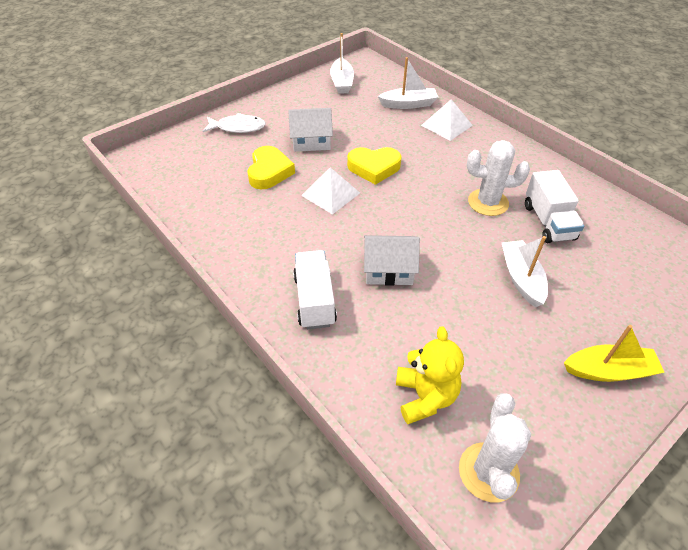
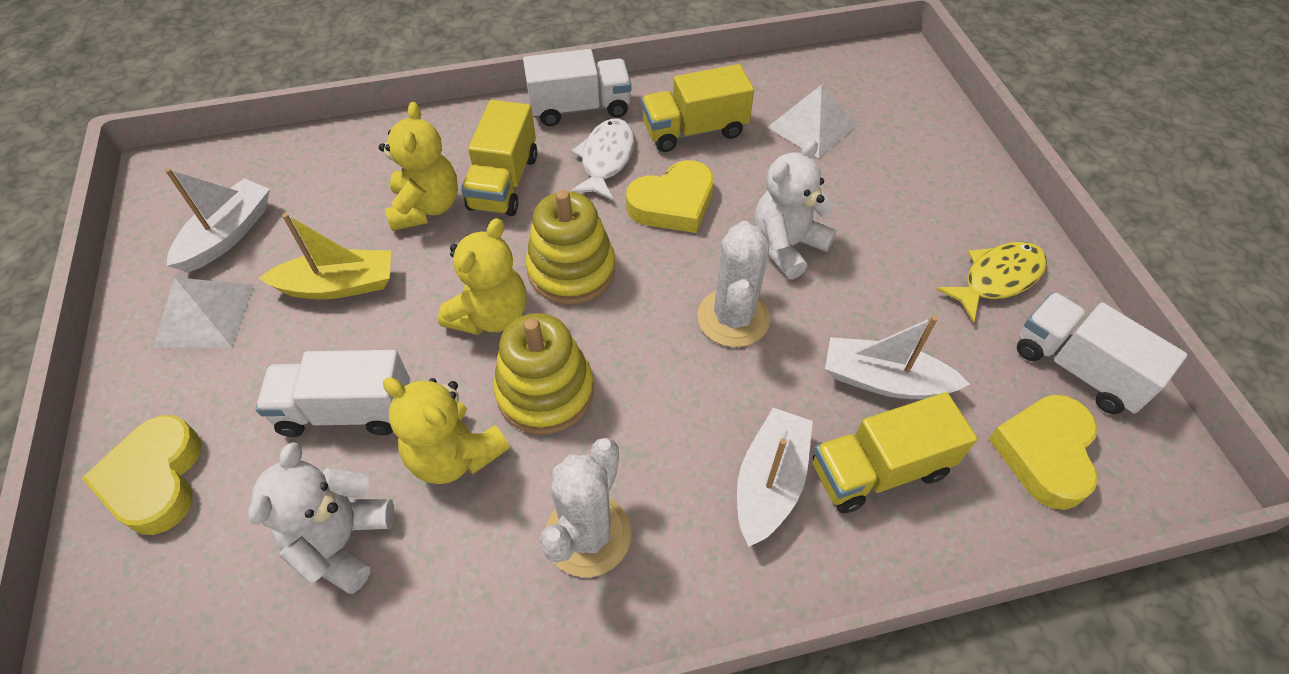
white house: 2 -> 0
white teddy bear: 0 -> 2
white truck: 2 -> 3
yellow fish: 0 -> 1
yellow heart: 2 -> 3
yellow stacking toy: 0 -> 2
yellow teddy bear: 1 -> 3
yellow truck: 0 -> 3

